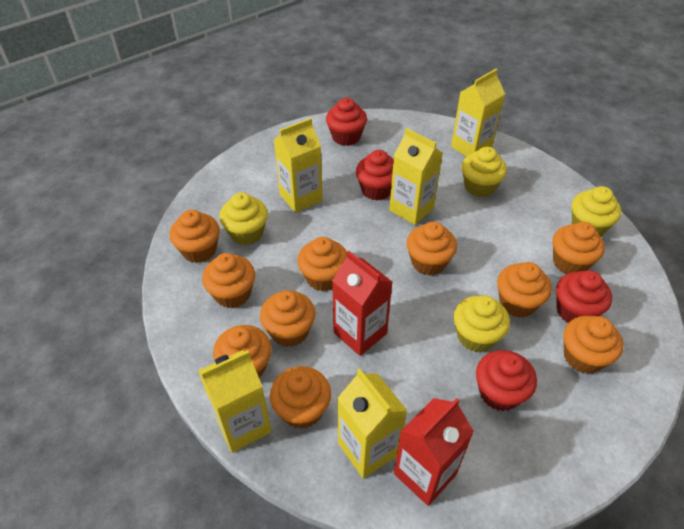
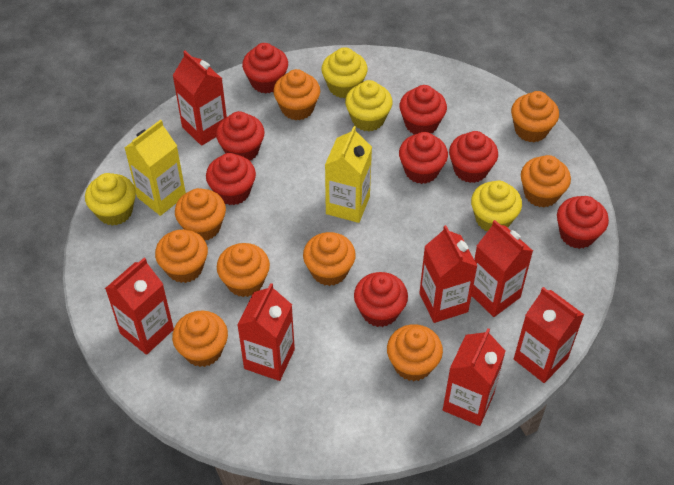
orange cupcake: 10 -> 9
red carton: 2 -> 7
red cupcake: 4 -> 8
yellow carton: 5 -> 2

